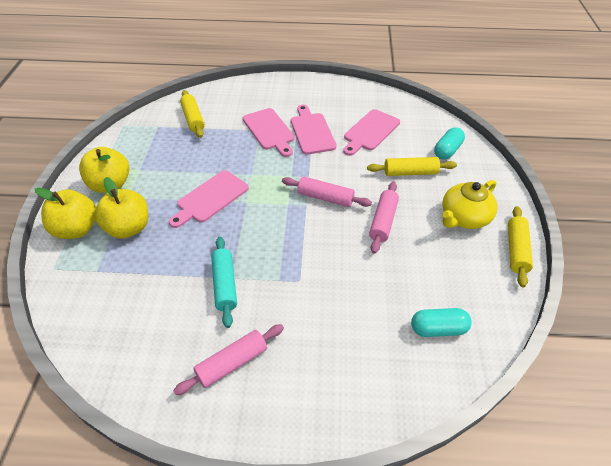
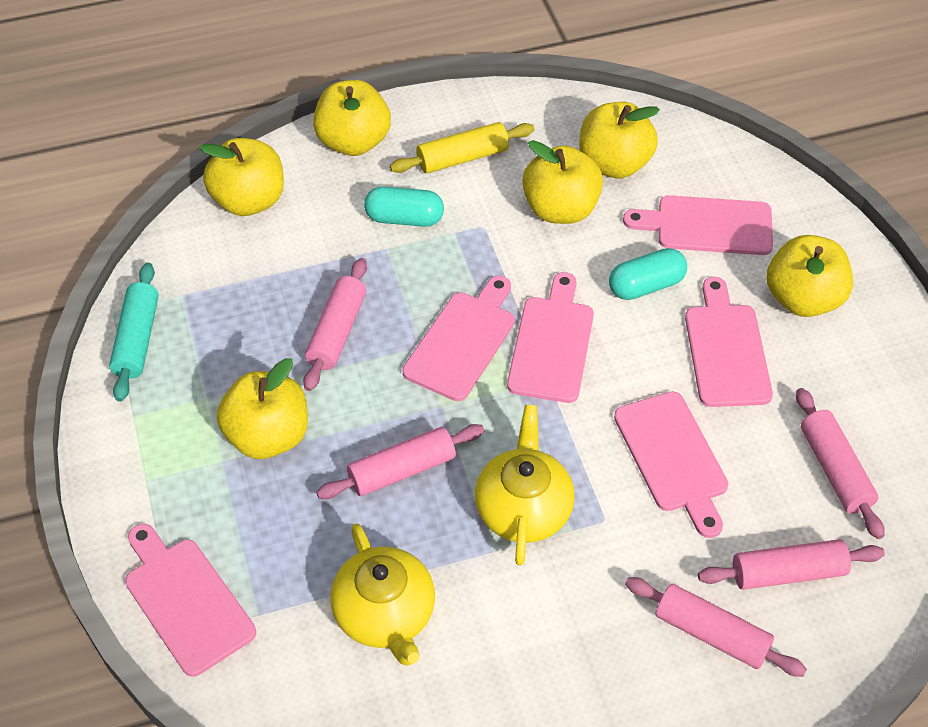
pink cutting board: 4 -> 6
pink rolling pin: 3 -> 5
yellow apple: 3 -> 6
yellow rolling pin: 3 -> 1
yellow teapot: 1 -> 2

